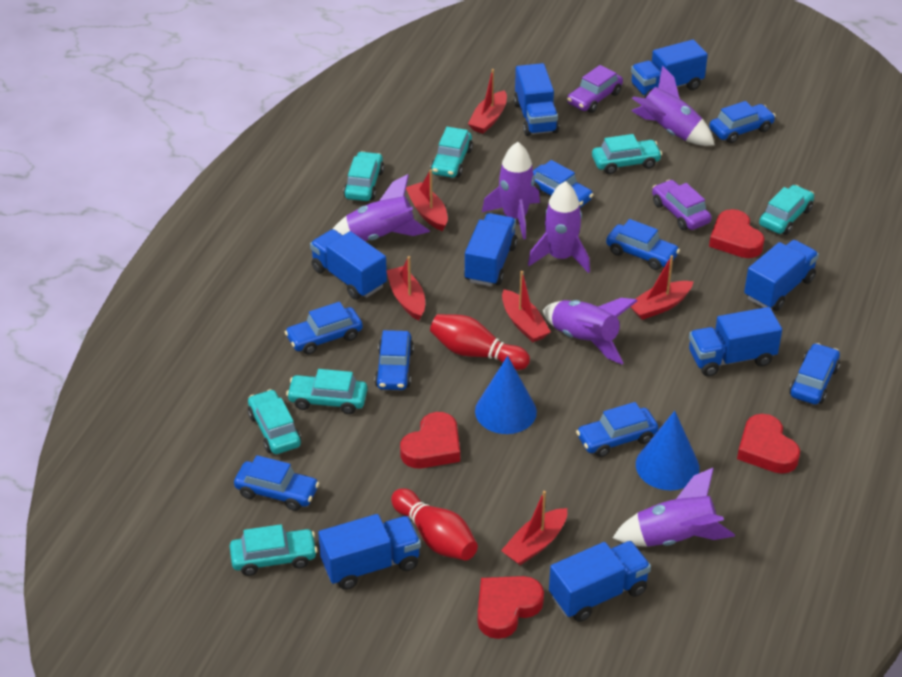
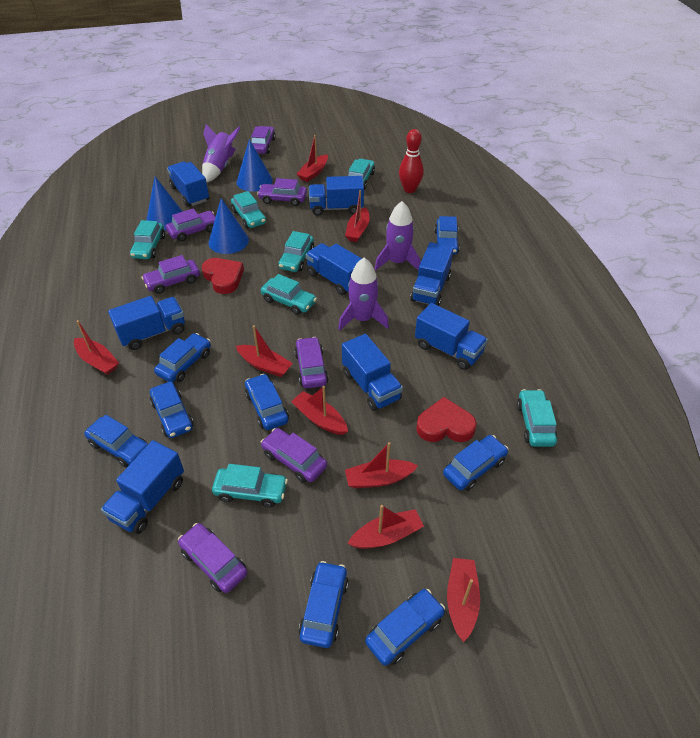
blue cone: 2 -> 3
purple car: 2 -> 7
purple rocket: 6 -> 3
red boat: 6 -> 8
red bowling pin: 2 -> 1
red heart: 4 -> 2

